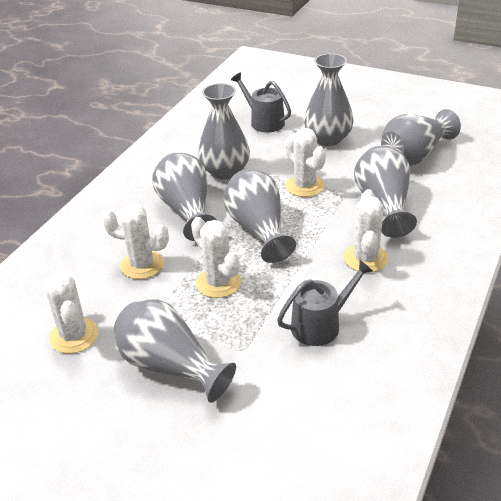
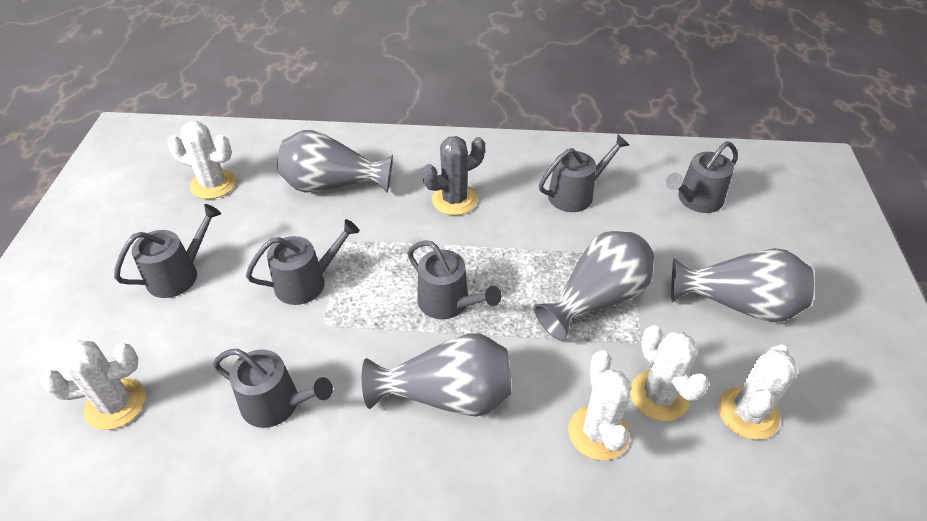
grey cactus: 0 -> 1
grey vase: 7 -> 4
grey watering can: 2 -> 6

